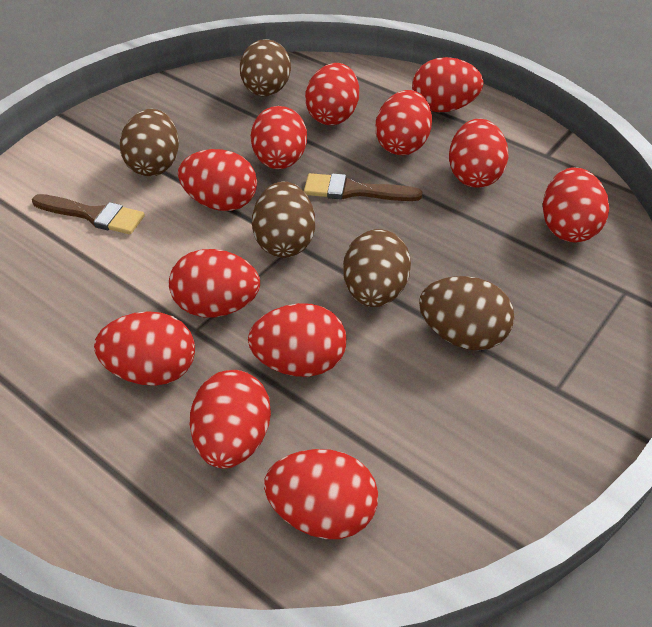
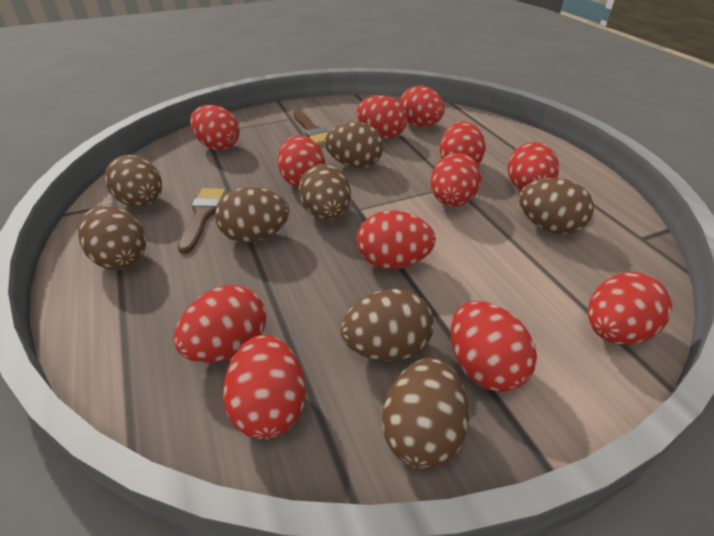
brown egg: 5 -> 8

